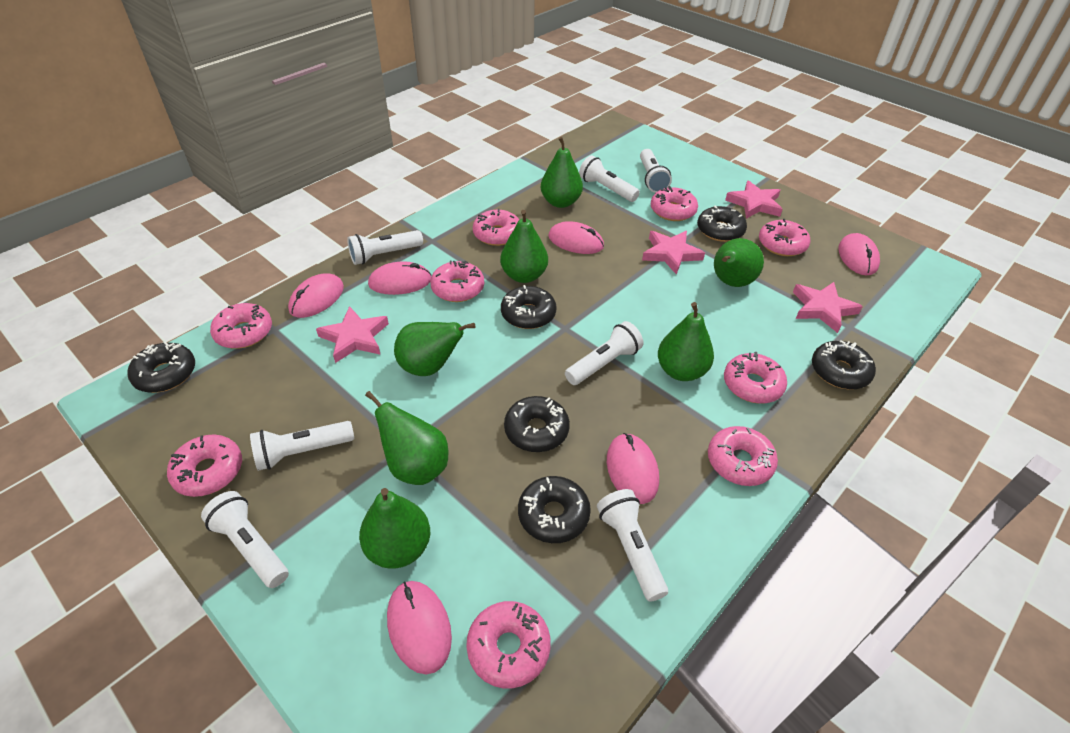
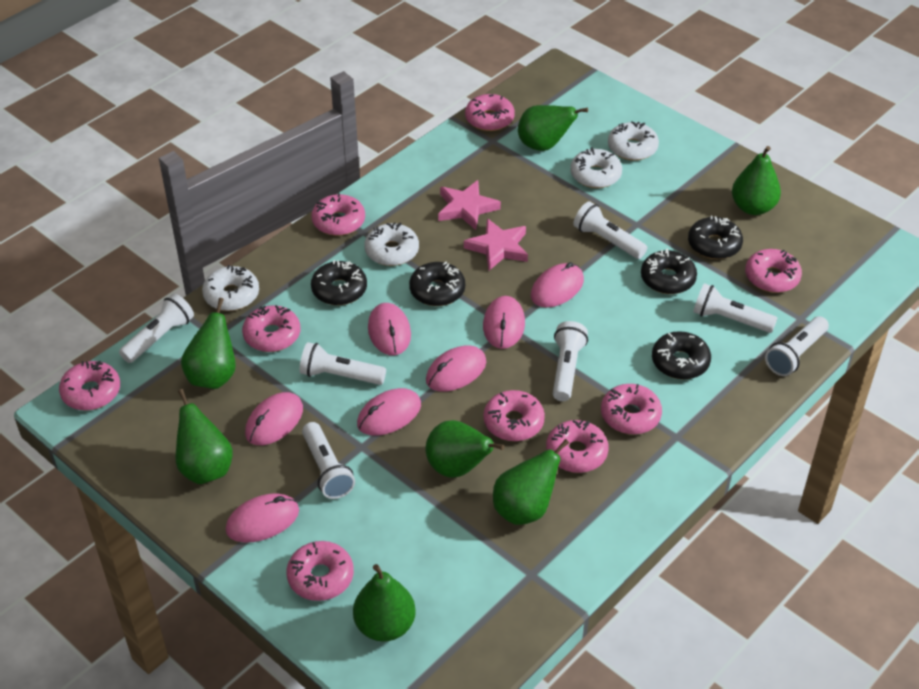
black donut: 6 -> 5
pink mouse: 6 -> 7
pink star: 4 -> 2
white donut: 0 -> 4

